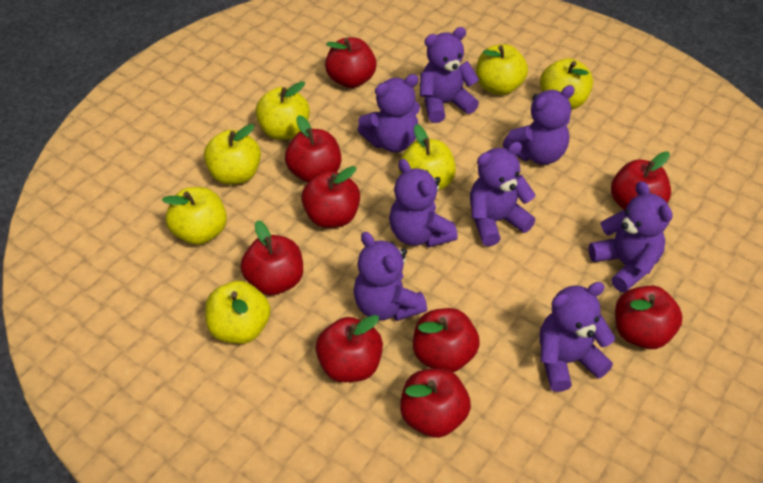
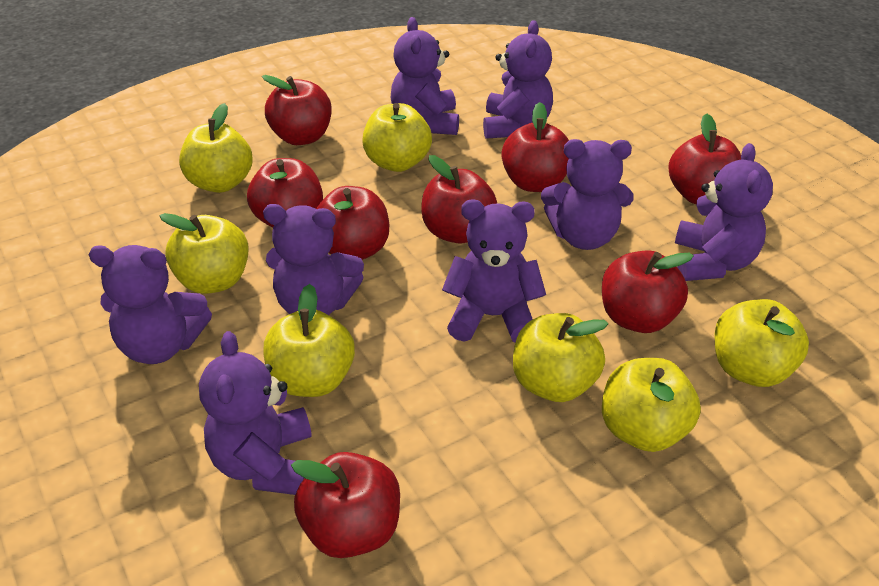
red apple: 9 -> 8

